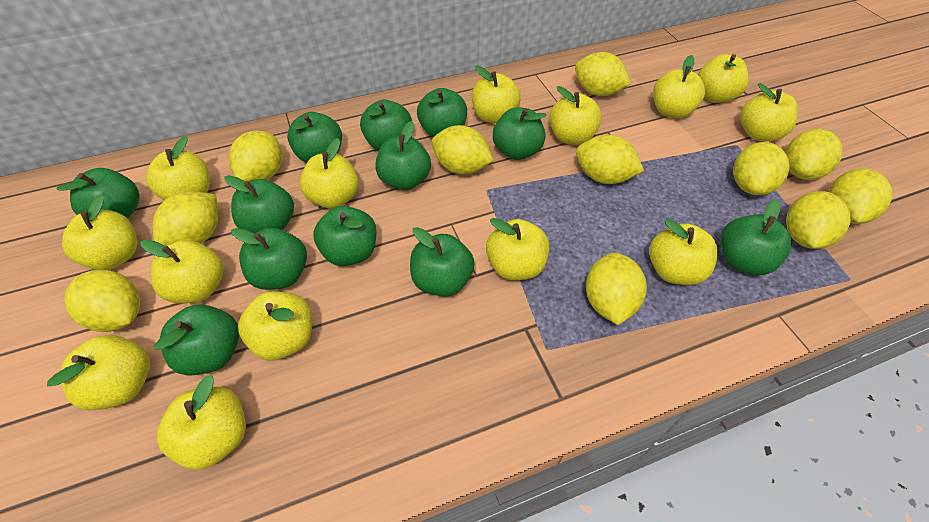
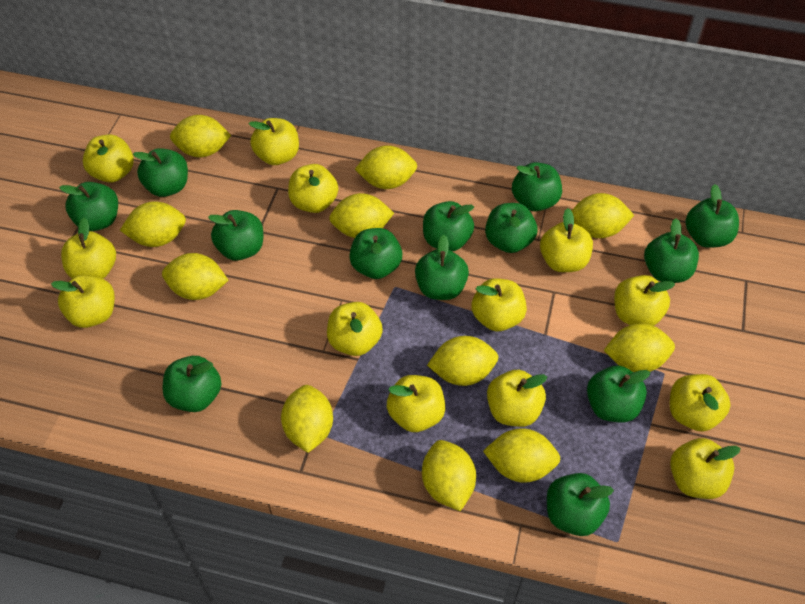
green apple: 12 -> 13
yellow apple: 14 -> 13

